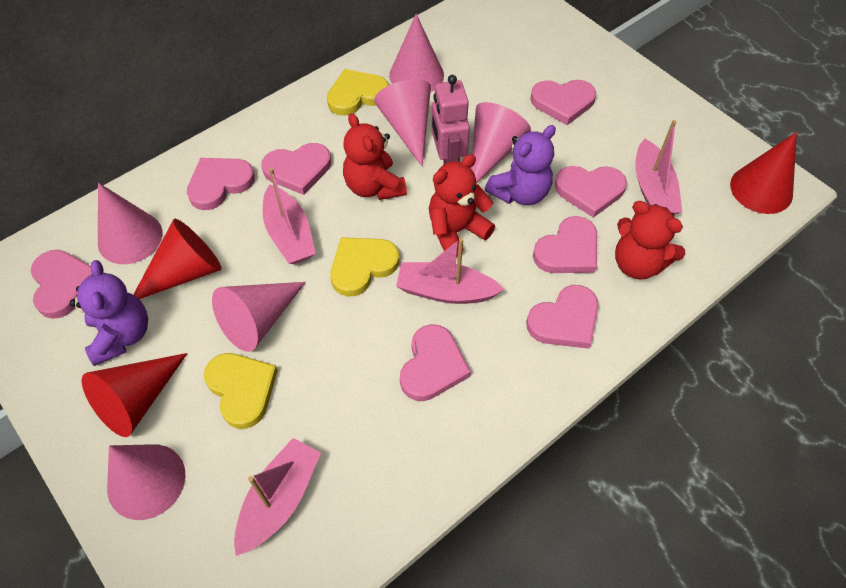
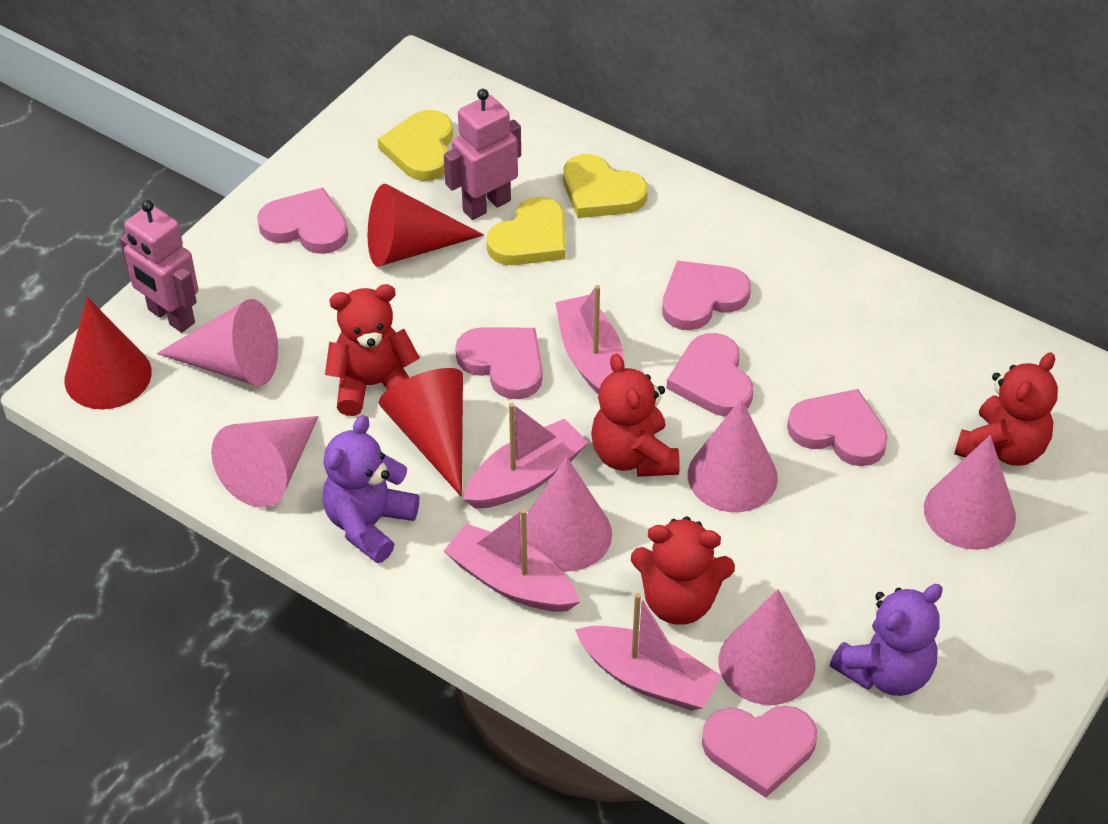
pink heart: 8 -> 6
pink robot: 1 -> 2
red teddy bear: 3 -> 4

